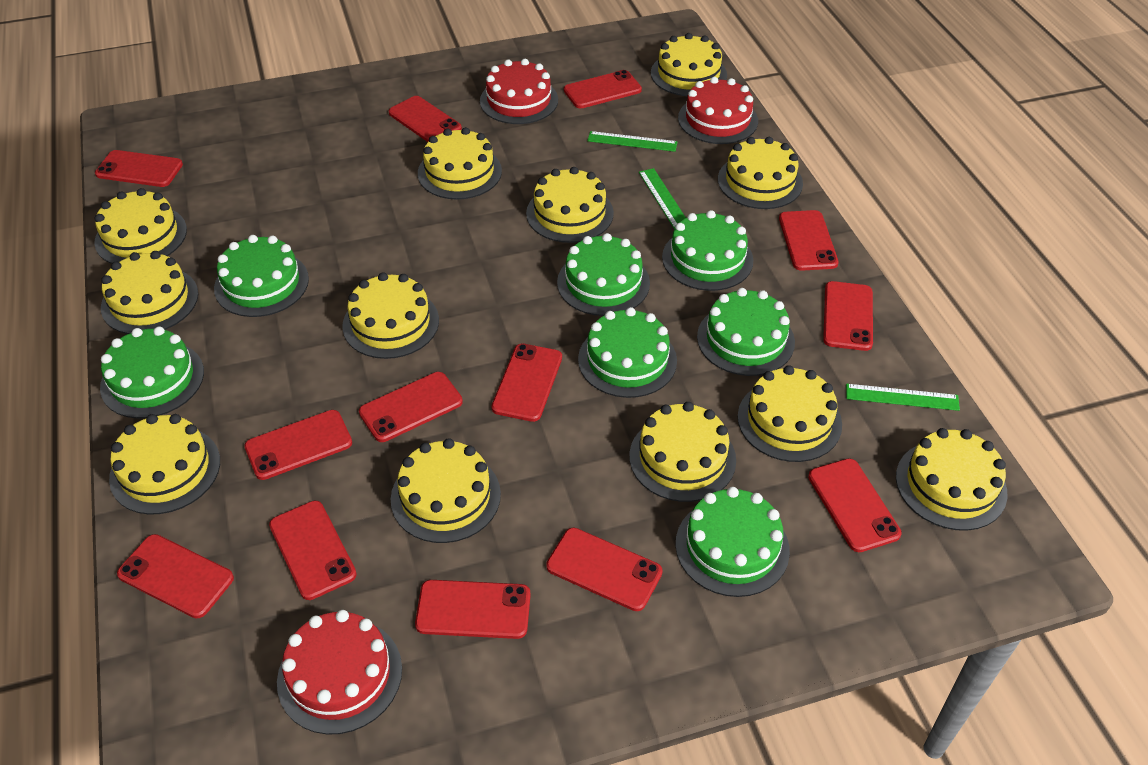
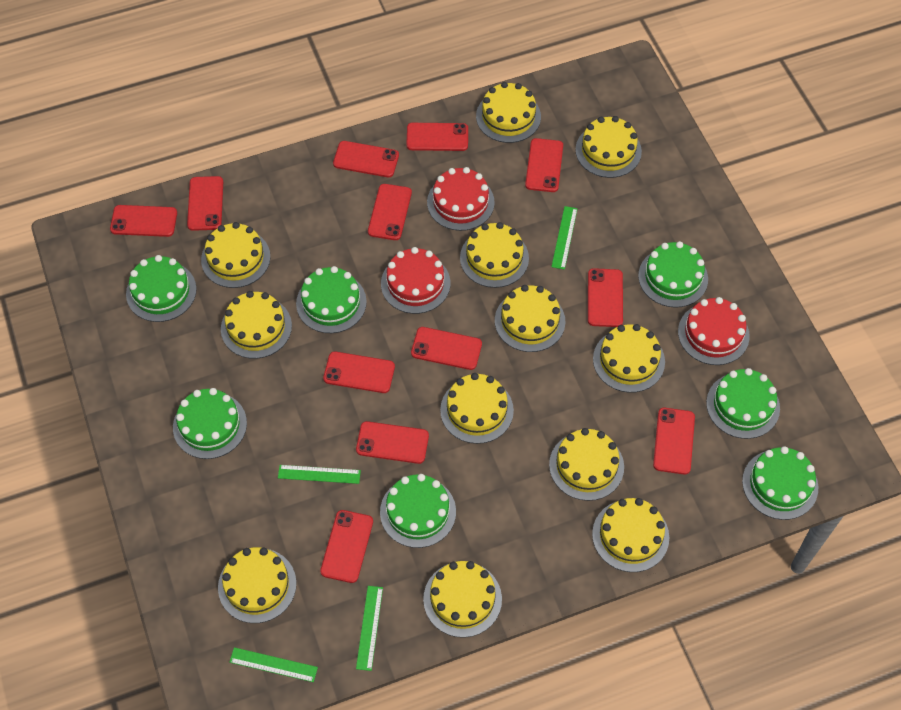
green ruler: 3 -> 4
red phone: 13 -> 12

